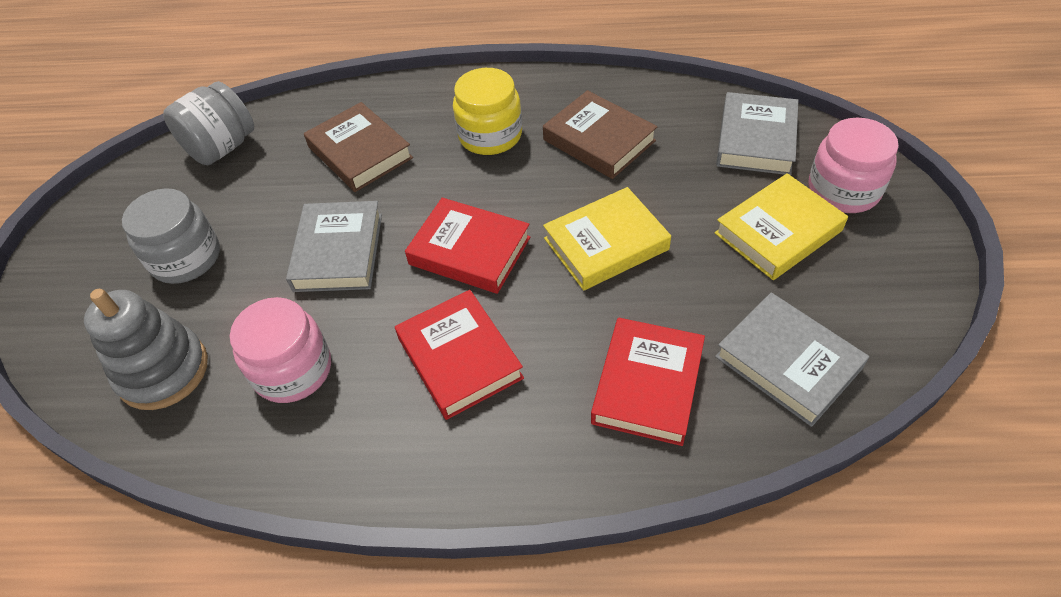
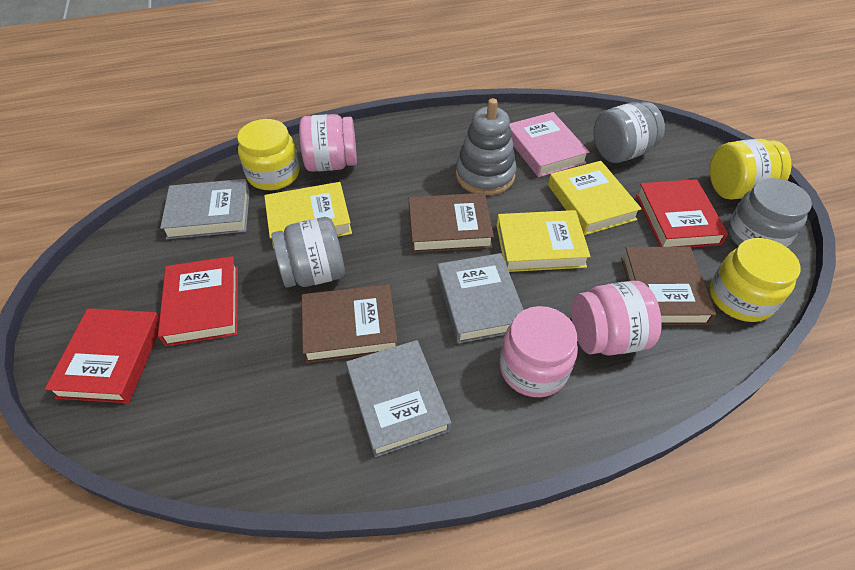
brown book: 2 -> 3
grey jar: 2 -> 3
pink book: 0 -> 1
pink jar: 2 -> 3
yellow book: 2 -> 3
yellow jar: 1 -> 3

